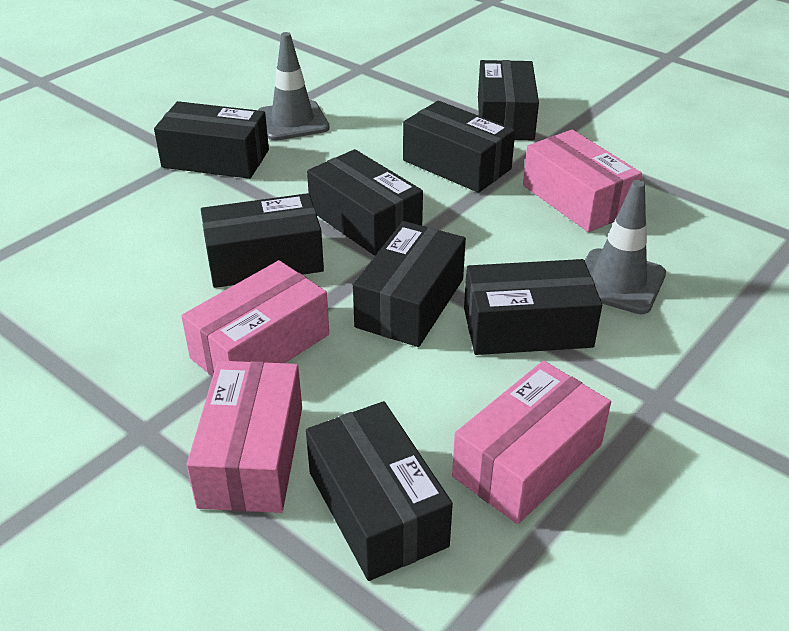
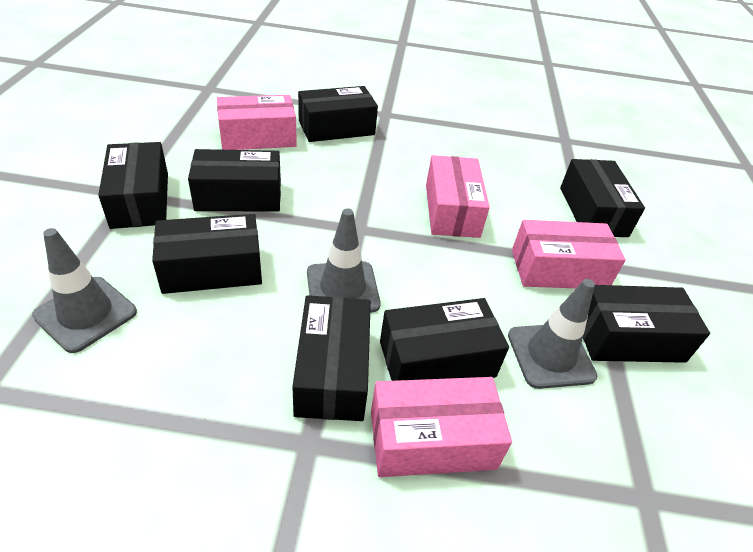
grey traffic cone: 2 -> 3

